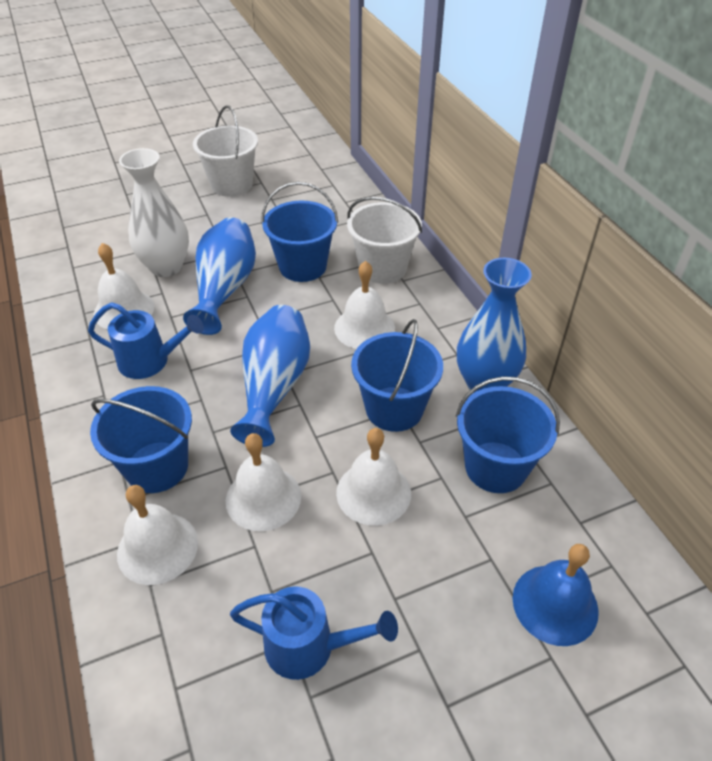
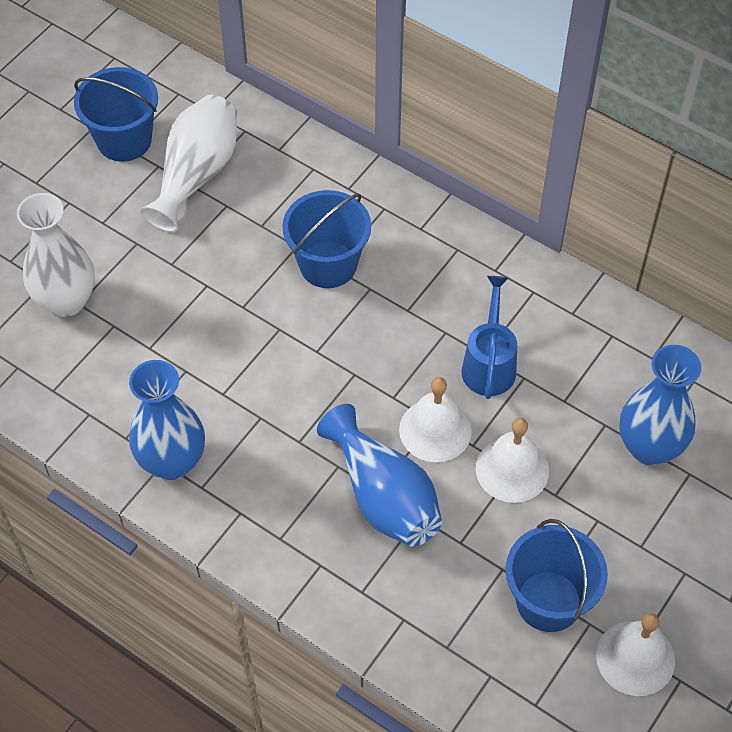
blue bell: 1 -> 0
blue bucket: 4 -> 3
blue watering can: 2 -> 1
white bell: 5 -> 3
white bucket: 2 -> 0
white vase: 1 -> 2

